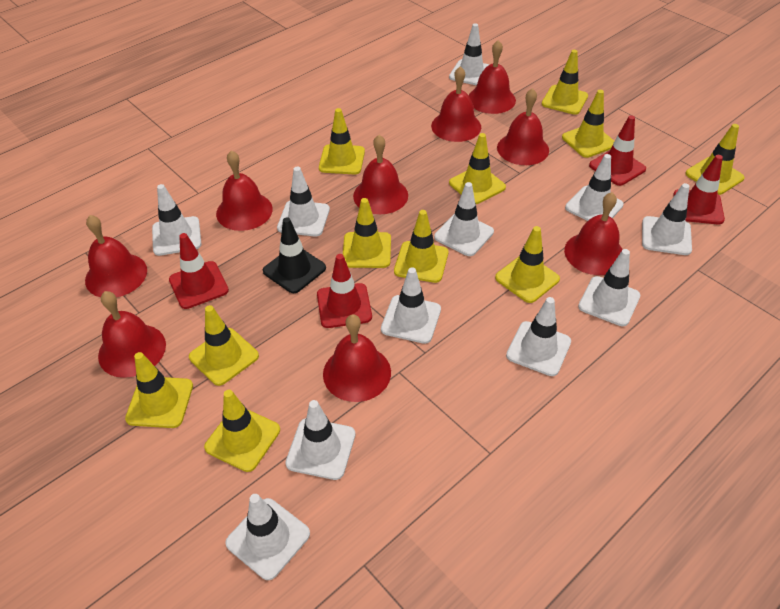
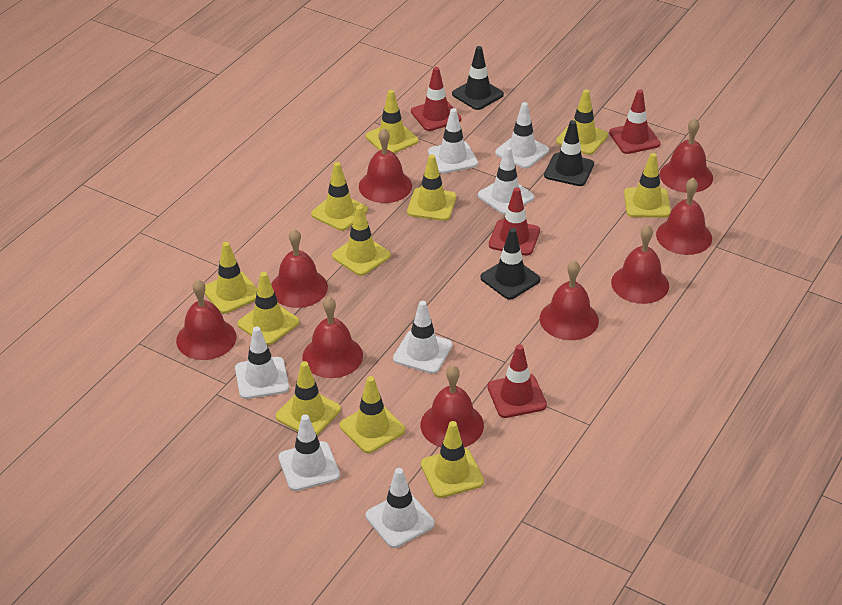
black traffic cone: 1 -> 3
white traffic cone: 11 -> 7

